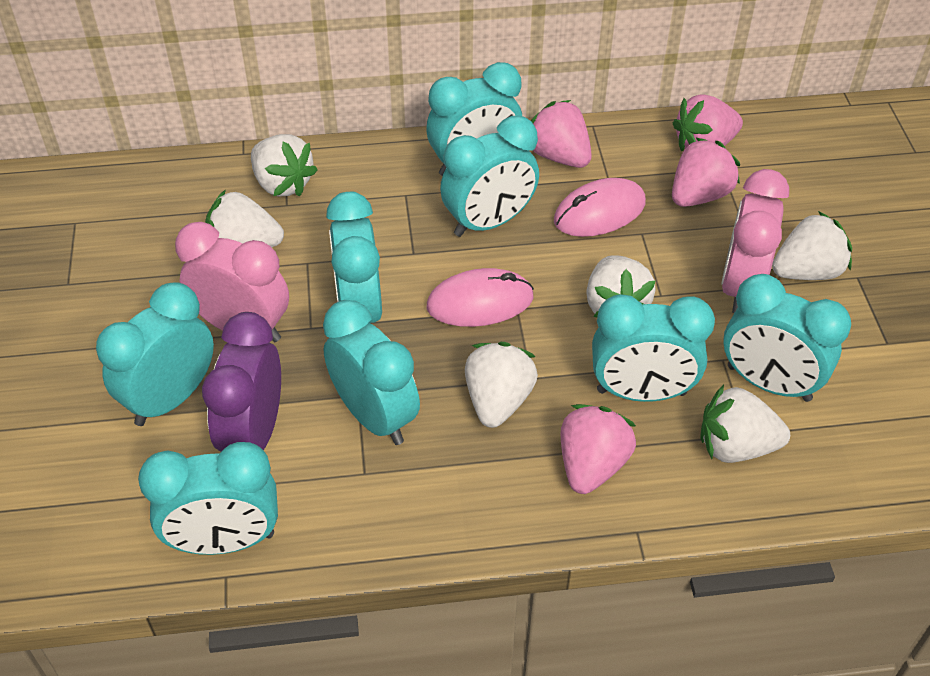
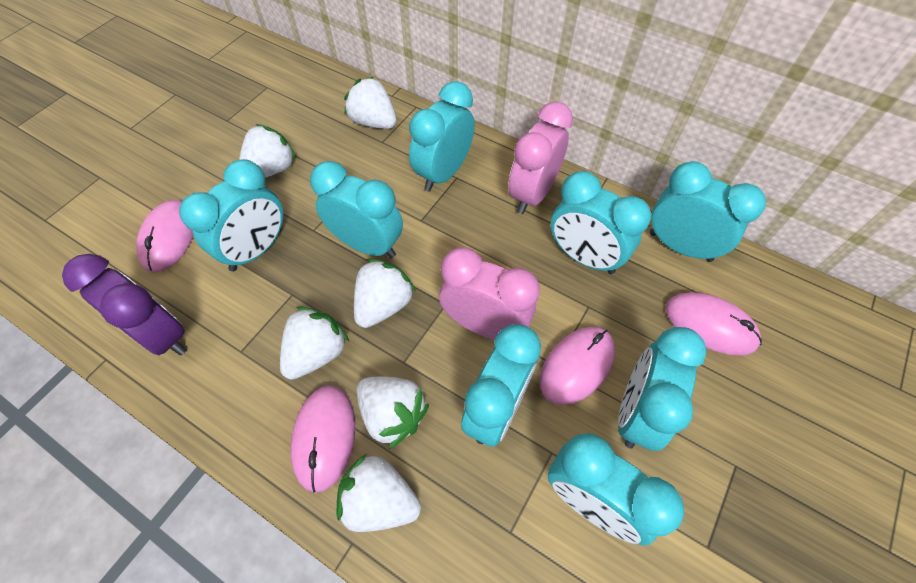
pink mouse: 2 -> 4
pink strawberry: 4 -> 0

